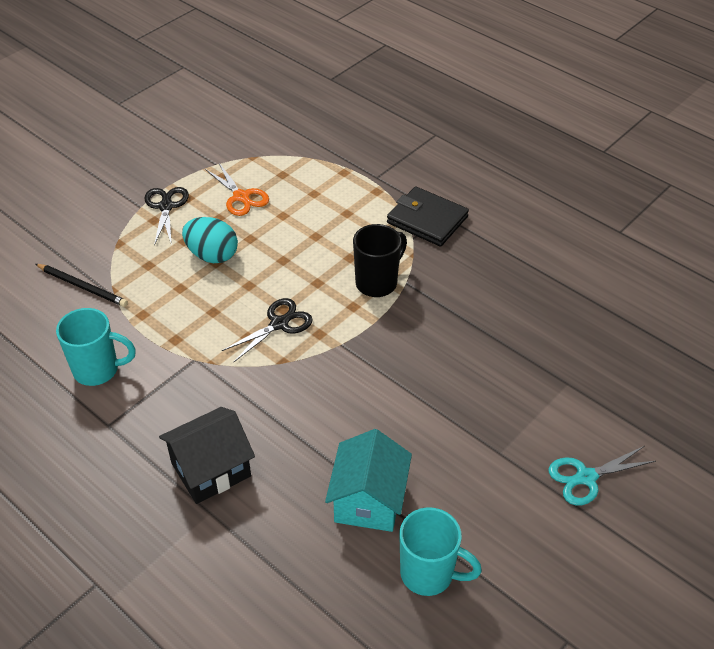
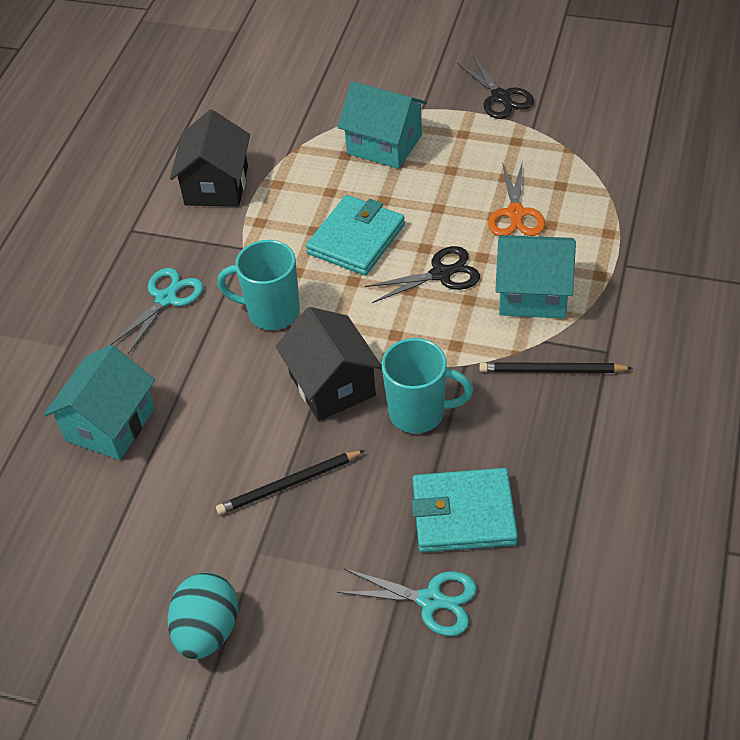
black house: 1 -> 2
black mug: 1 -> 0
black pencil: 1 -> 2
black wallet: 1 -> 0
turquoise house: 1 -> 3
turquoise scissors: 1 -> 2
turquoise wallet: 0 -> 2

